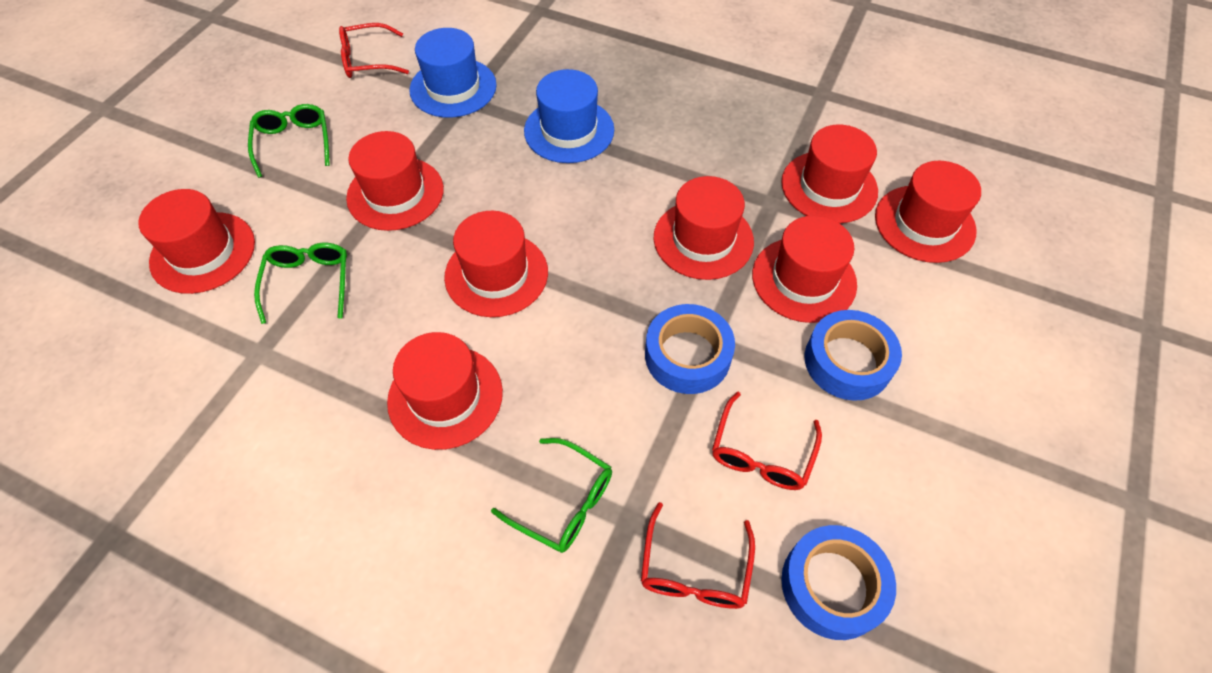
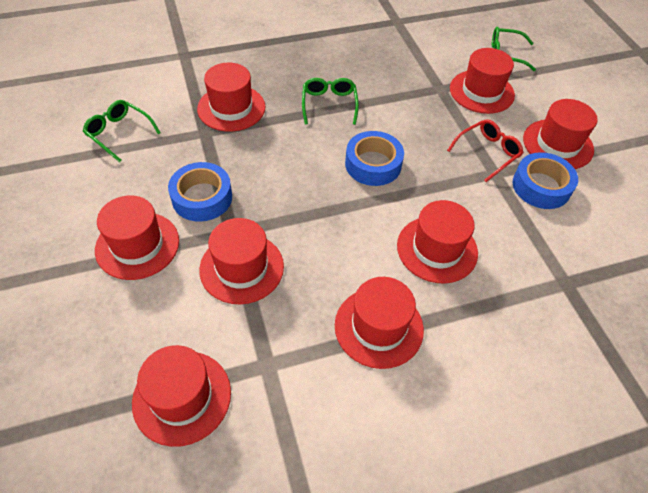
blue hat: 2 -> 0
red glasses: 3 -> 1

